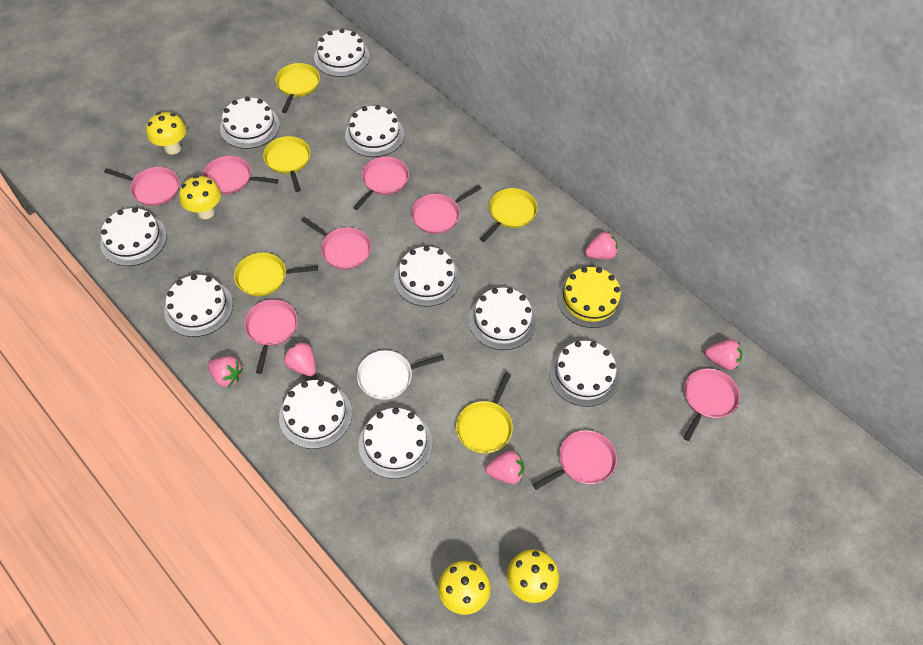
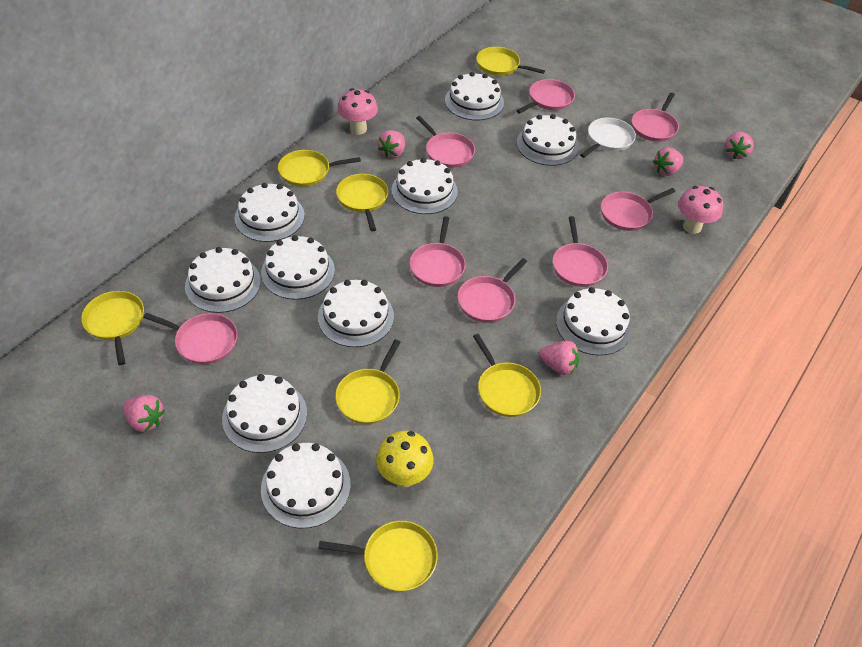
pink mushroom: 0 -> 2
yellow cake: 1 -> 0
yellow mushroom: 4 -> 1
yellow pan: 5 -> 7

